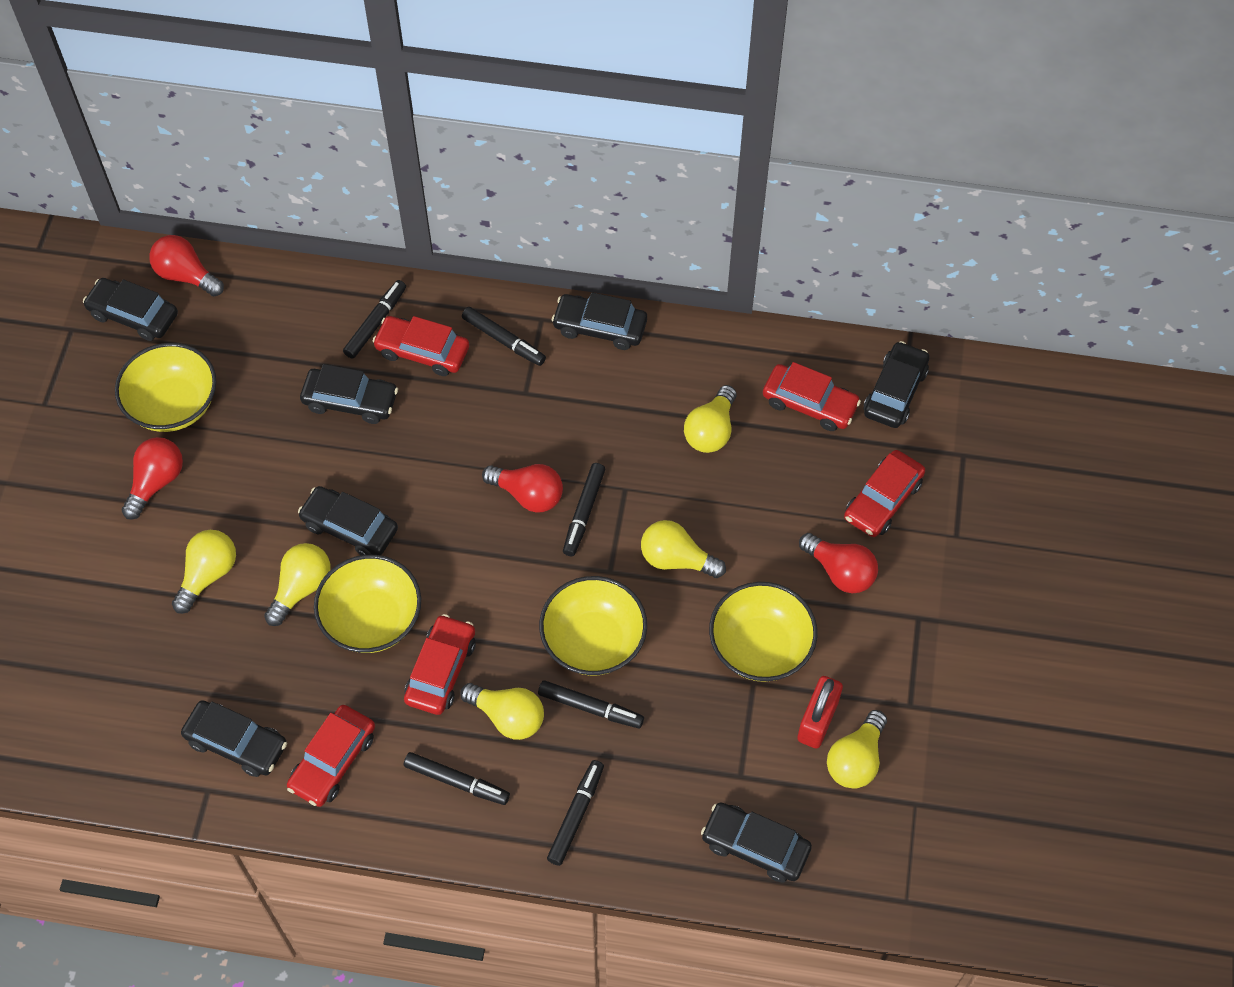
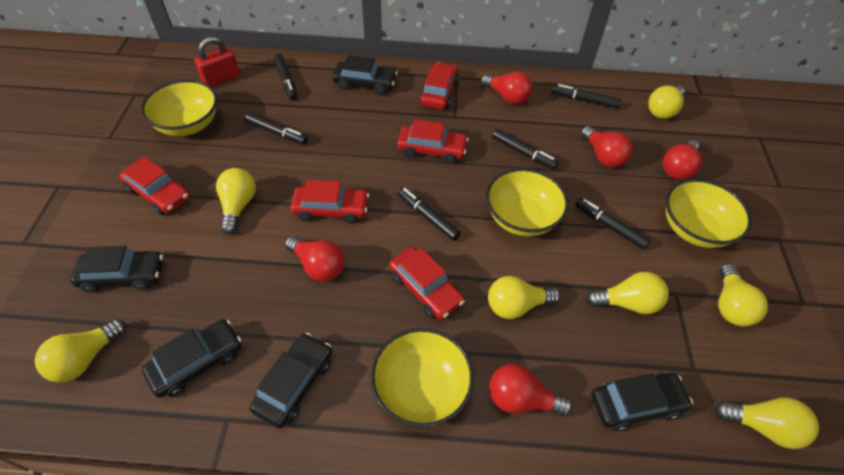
black car: 7 -> 5
red light bulb: 4 -> 5
yellow light bulb: 6 -> 7

